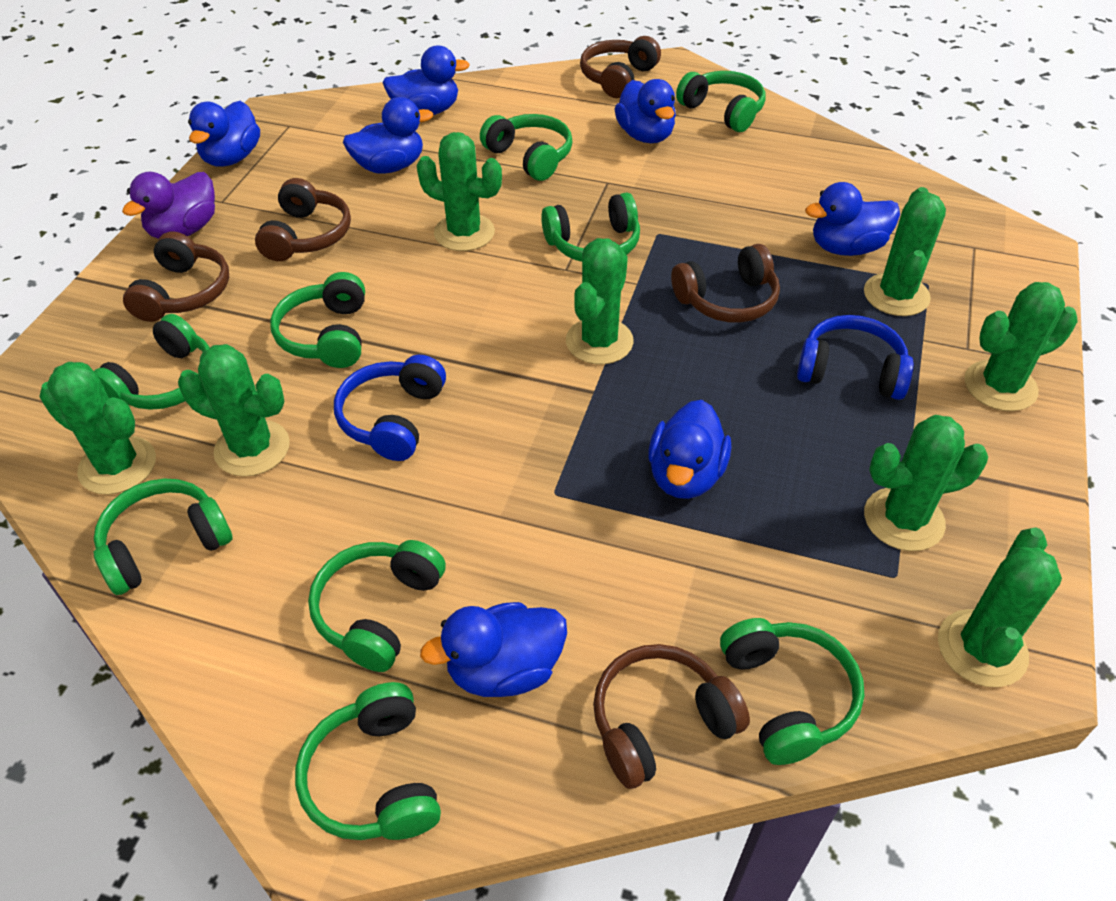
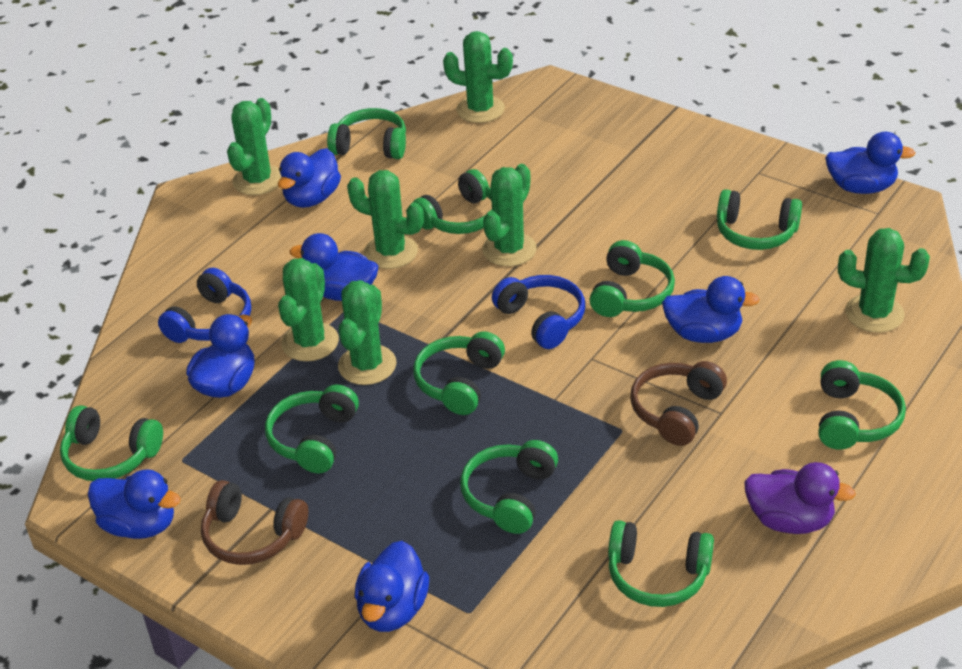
brown headphones: 5 -> 2
green cactus: 8 -> 7
green headphones: 9 -> 10

